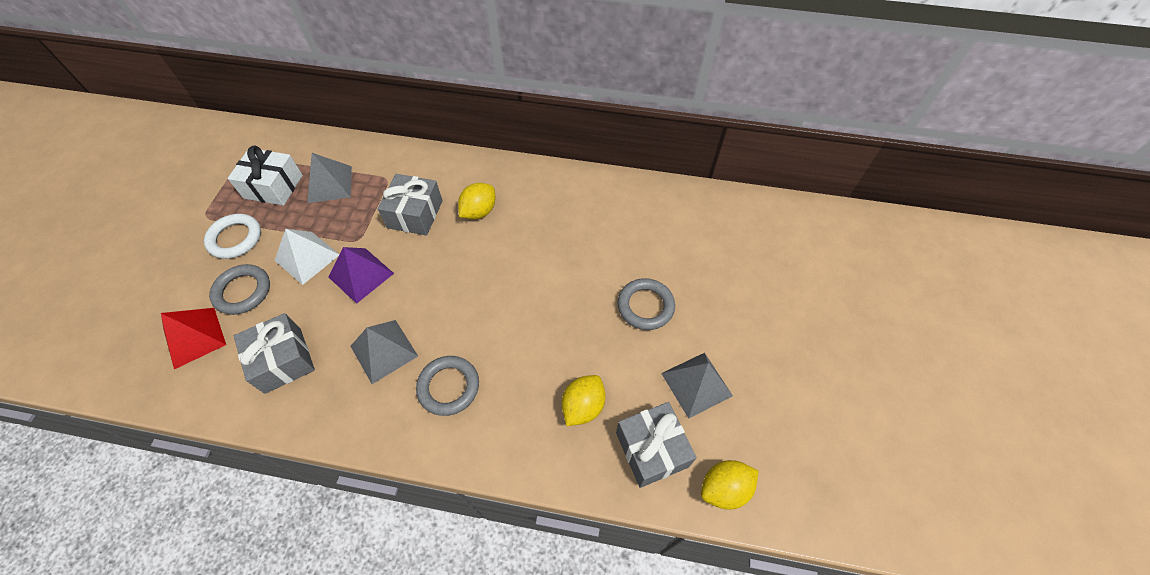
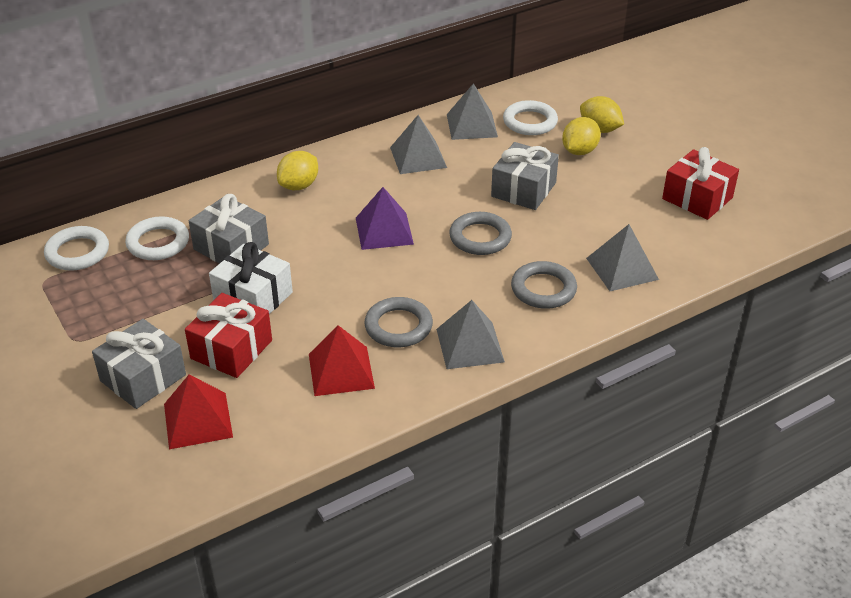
grey pyramid: 3 -> 4
red gift: 0 -> 2
red pyramid: 1 -> 2
white pyramid: 1 -> 0
white ring: 1 -> 3

